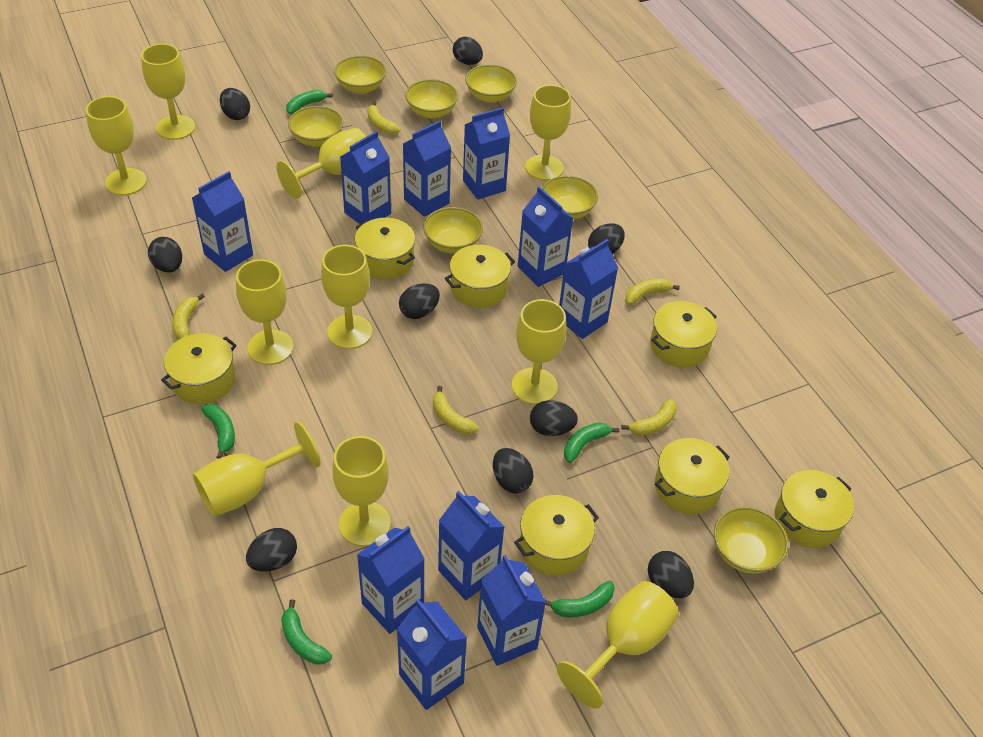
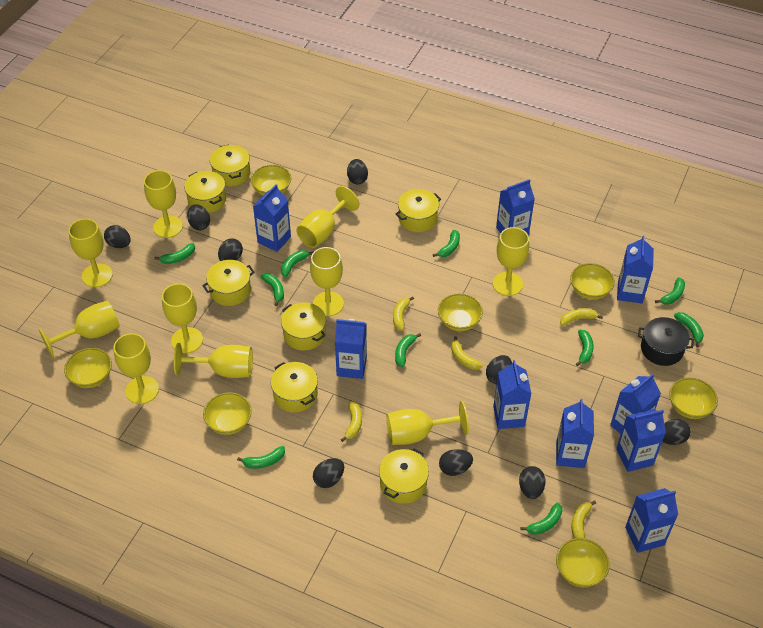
black pot: 0 -> 1
blue carton: 10 -> 9
green banana: 5 -> 10

